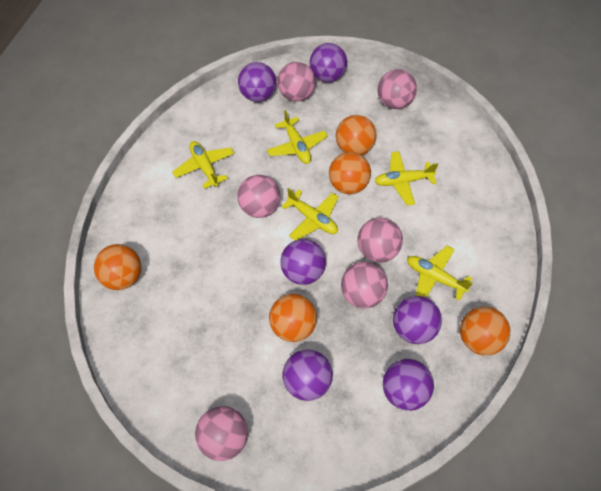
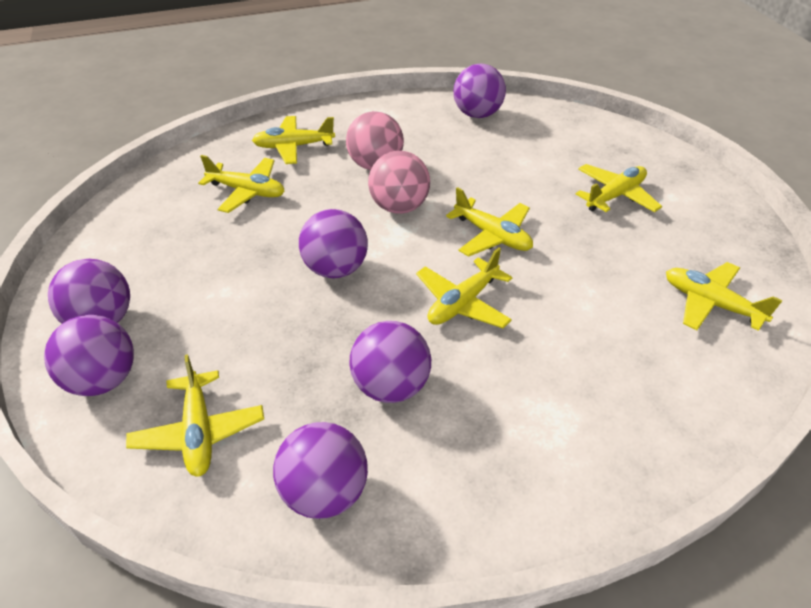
orange ball: 5 -> 0
pink ball: 6 -> 2
yellow plane: 5 -> 7

